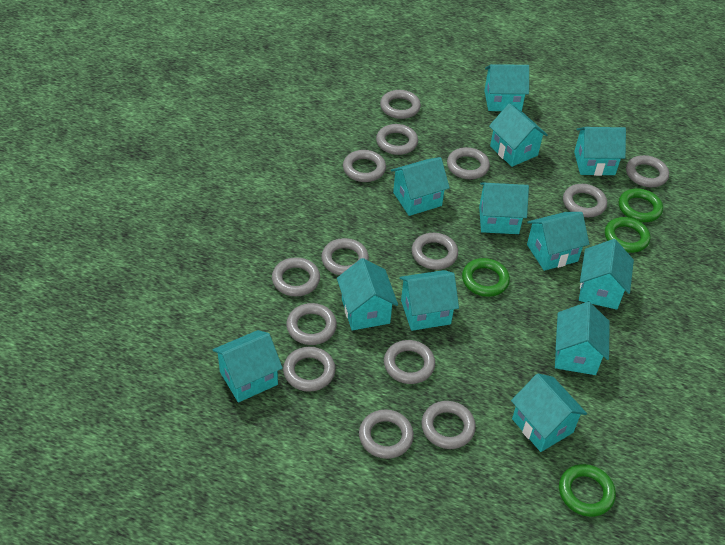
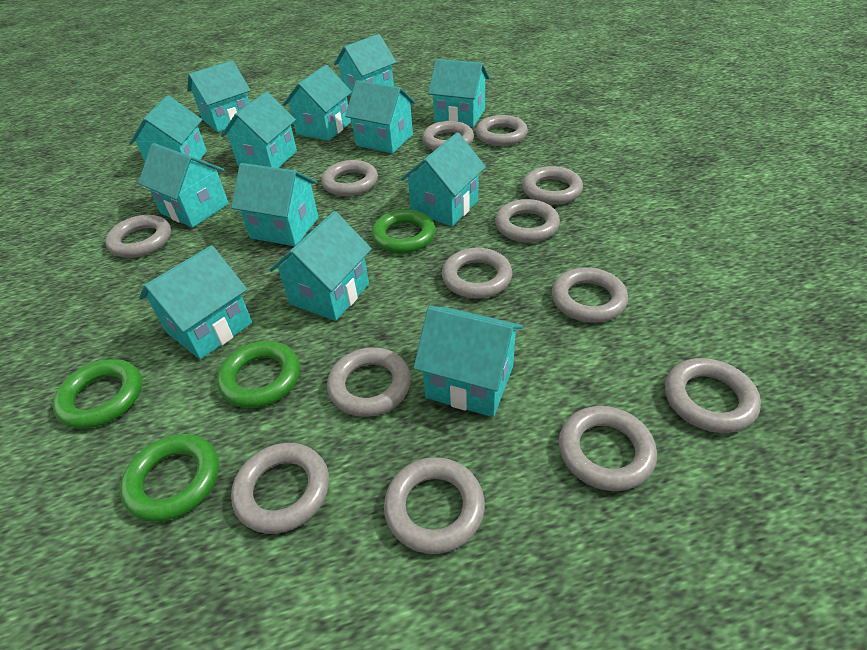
grey ring: 14 -> 13
turquoise house: 12 -> 13

